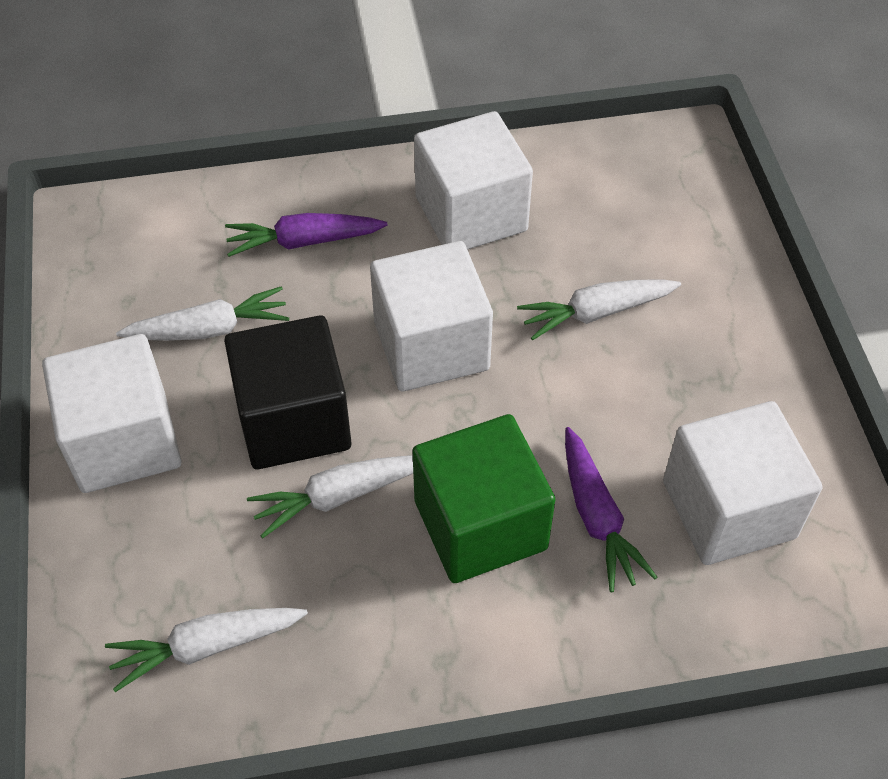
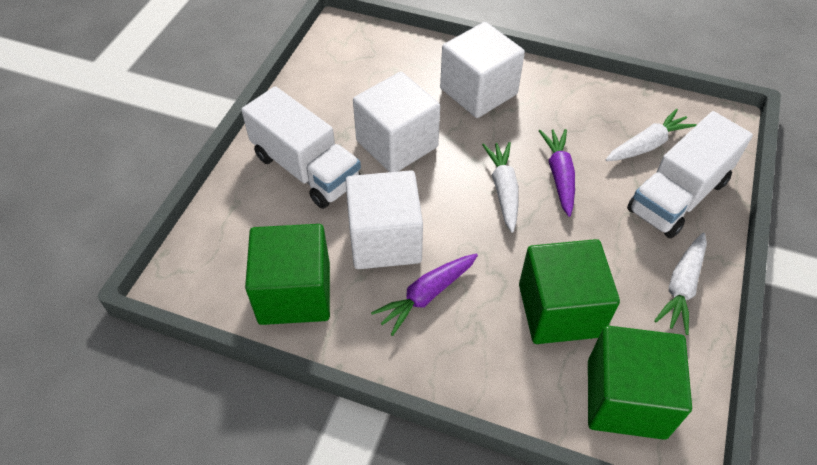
black cube: 1 -> 0
green cube: 1 -> 3
white carrot: 4 -> 3
white cube: 4 -> 3
white truck: 0 -> 2

